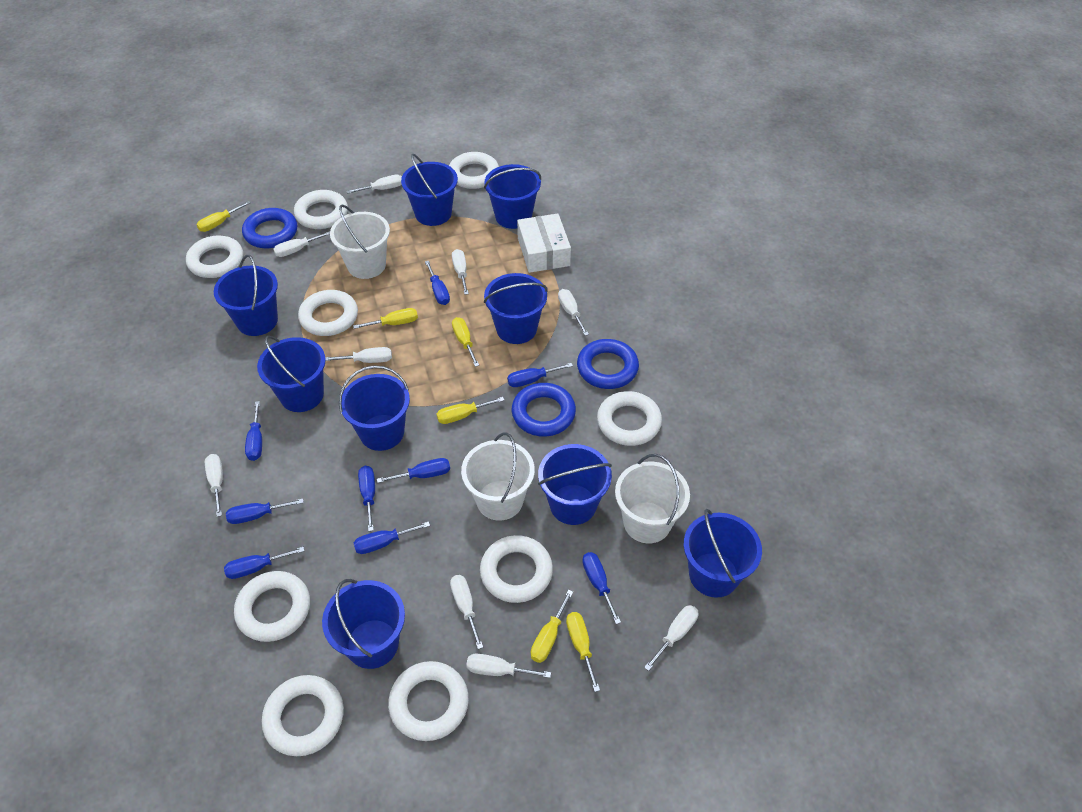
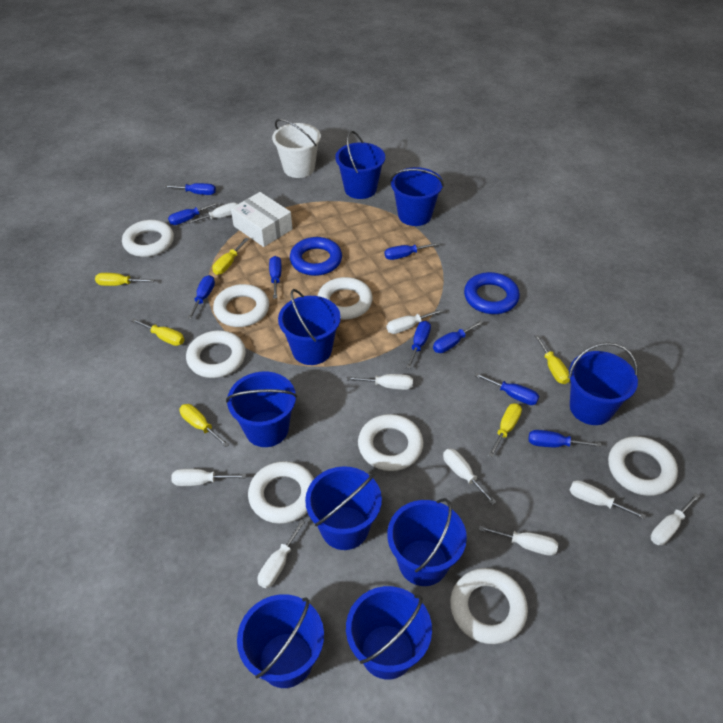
blue ring: 3 -> 2
white bucket: 3 -> 1
white ring: 9 -> 8

